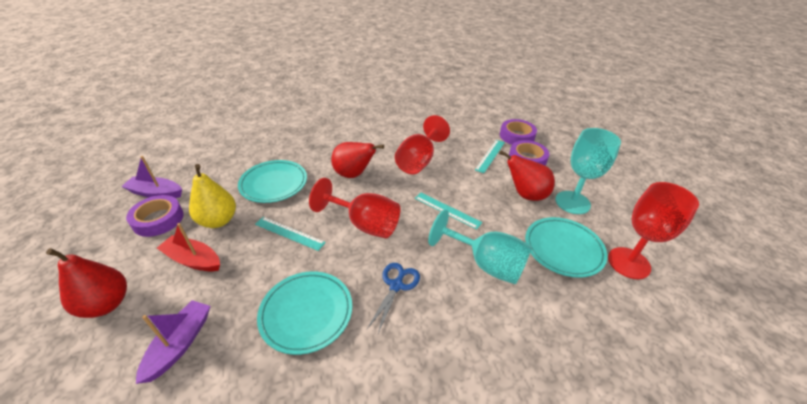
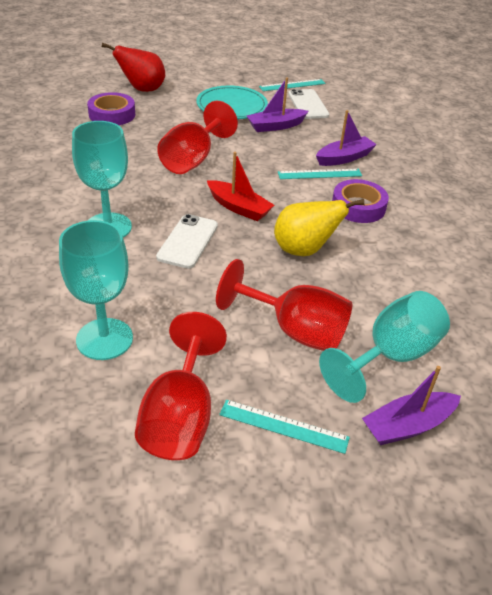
blue scissors: 1 -> 0
purple boat: 2 -> 3
purple tape: 3 -> 2
red pear: 3 -> 1
turquoise goblet: 2 -> 3
turquoise plate: 3 -> 1
white phone: 0 -> 2

